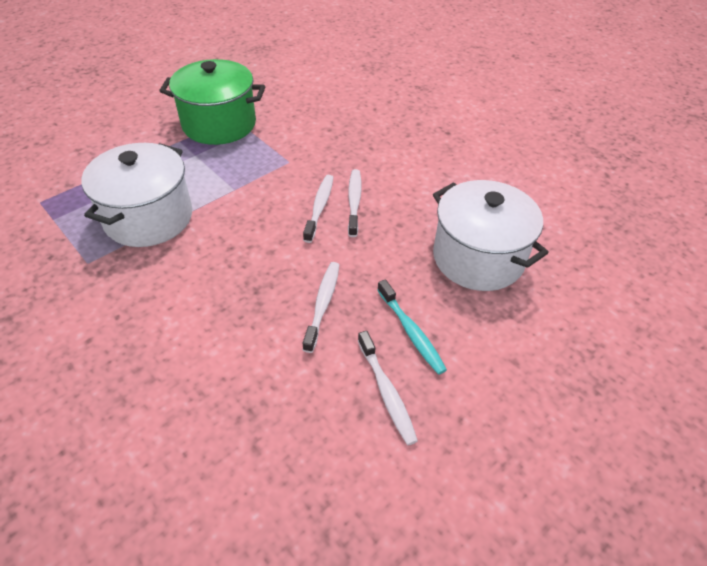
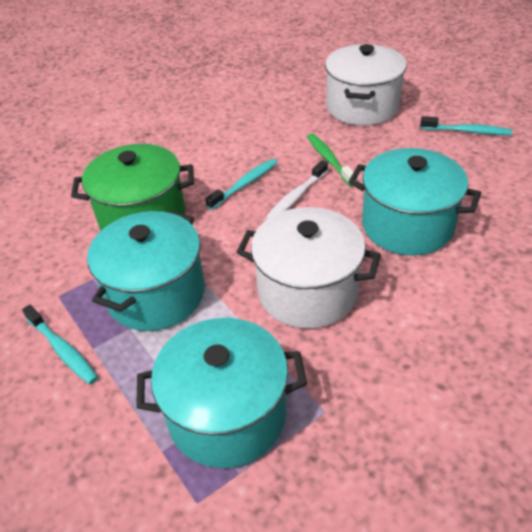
green toothbrush: 0 -> 1
turquoise pot: 0 -> 3
turquoise toothbrush: 1 -> 3
white toothbrush: 4 -> 1

